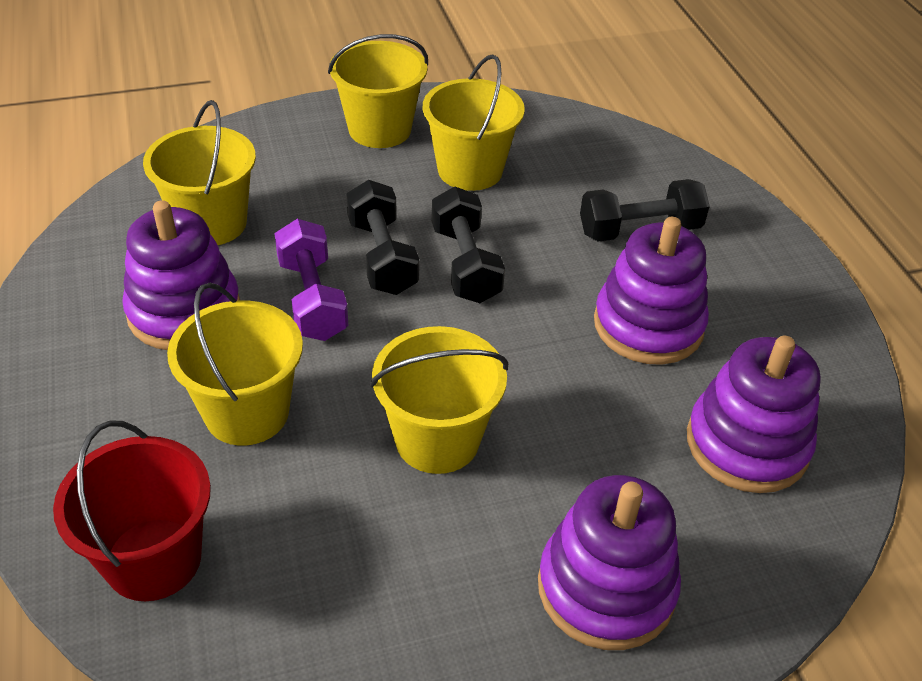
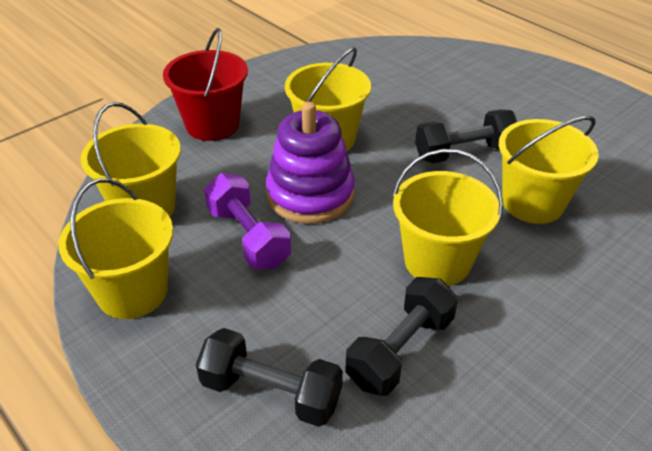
purple stacking toy: 4 -> 1

